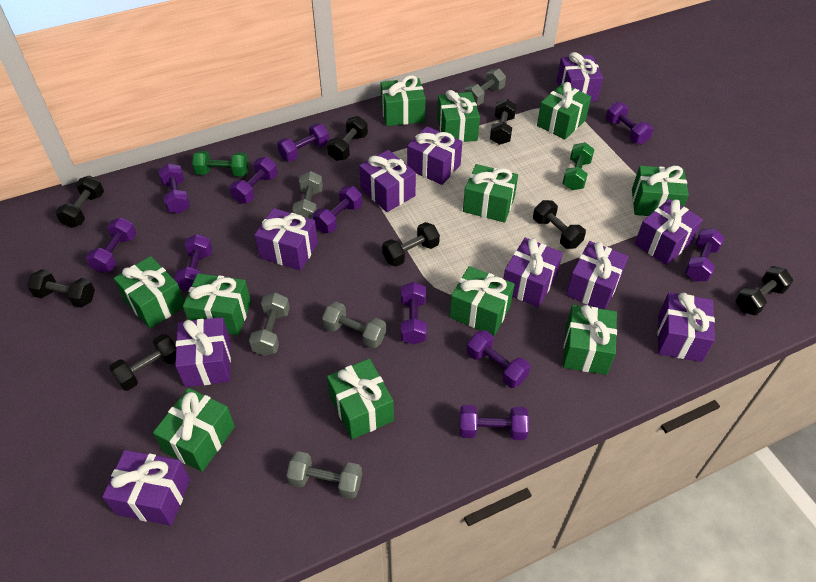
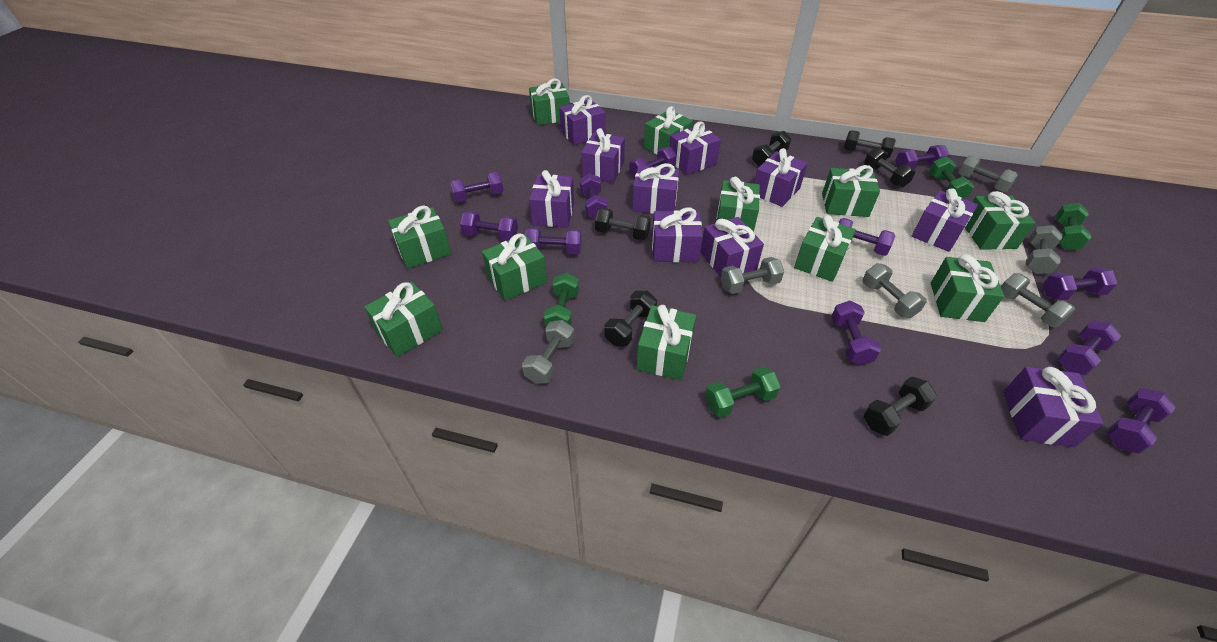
black dumbbell: 8 -> 6
green dumbbell: 2 -> 4
grey dumbbell: 5 -> 6

